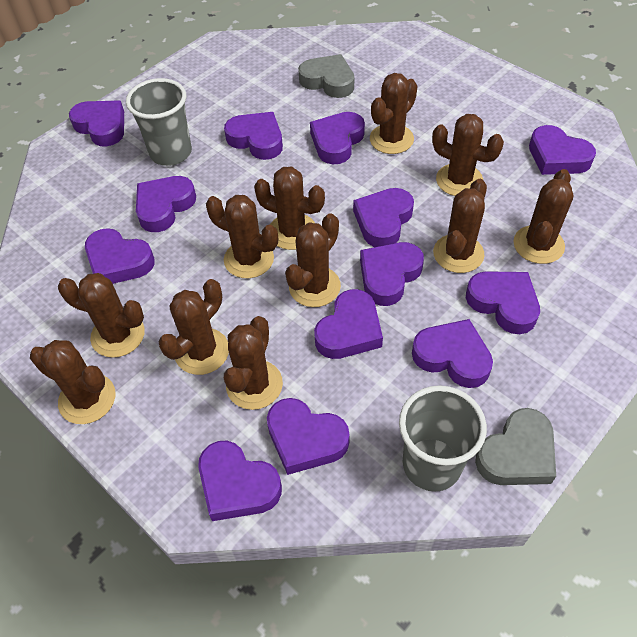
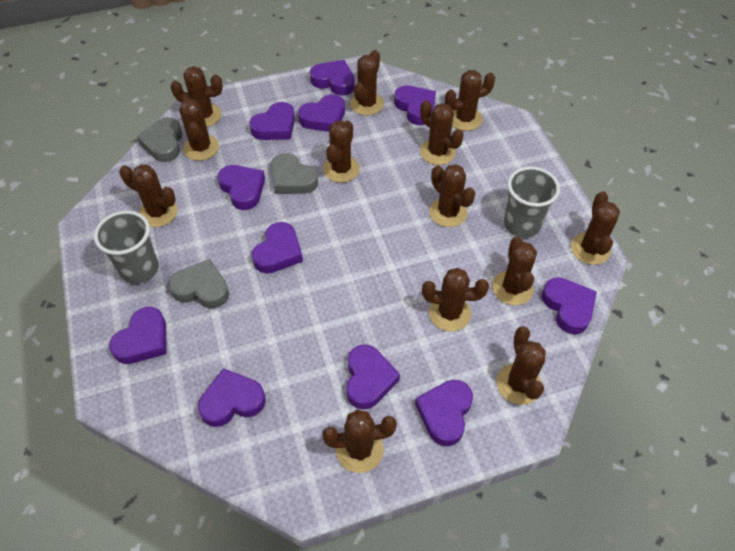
brown cactus: 11 -> 13
grey heart: 2 -> 3
purple heart: 13 -> 11

